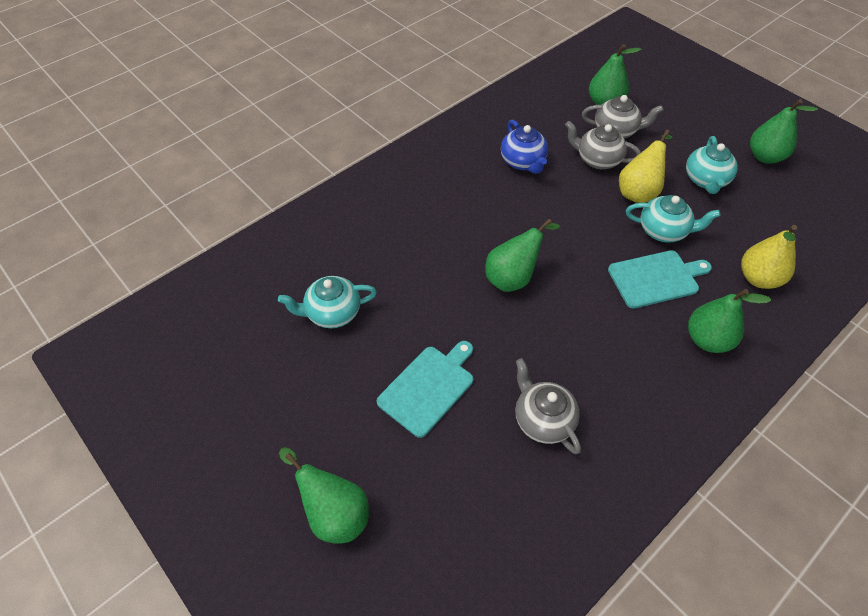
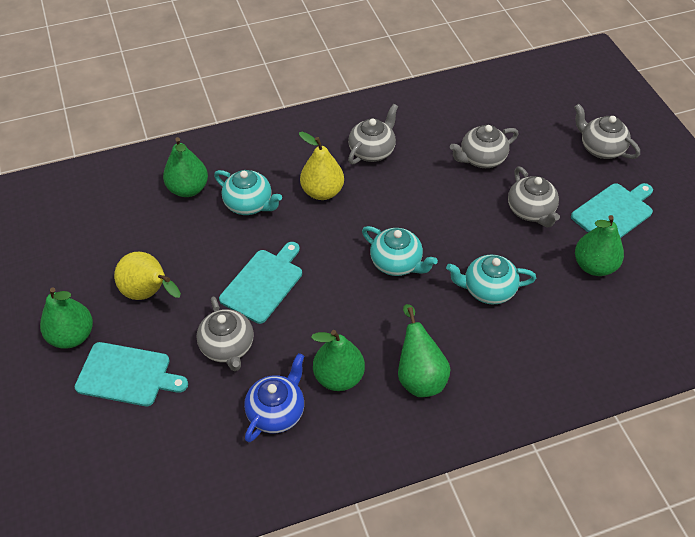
grey teapot: 3 -> 5
turquoise cutting board: 2 -> 3

